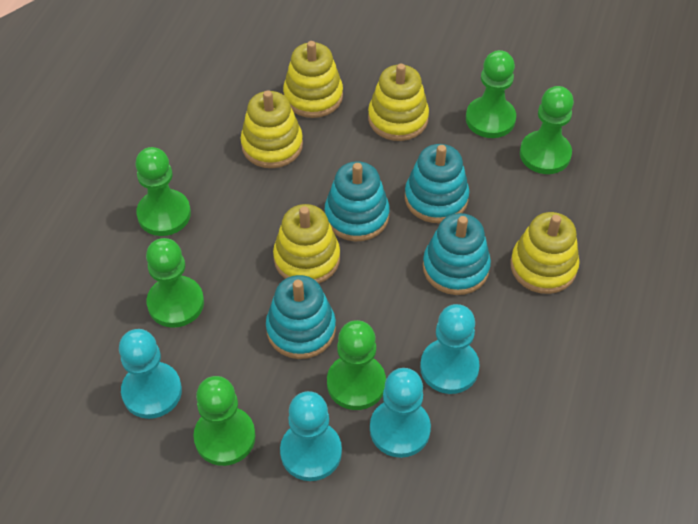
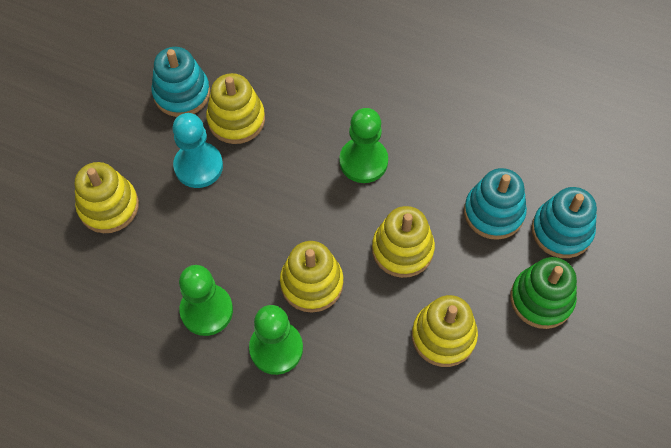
green pawn: 6 -> 3
green stacking toy: 0 -> 1
turquoise pawn: 4 -> 1
turquoise stacking toy: 4 -> 3

